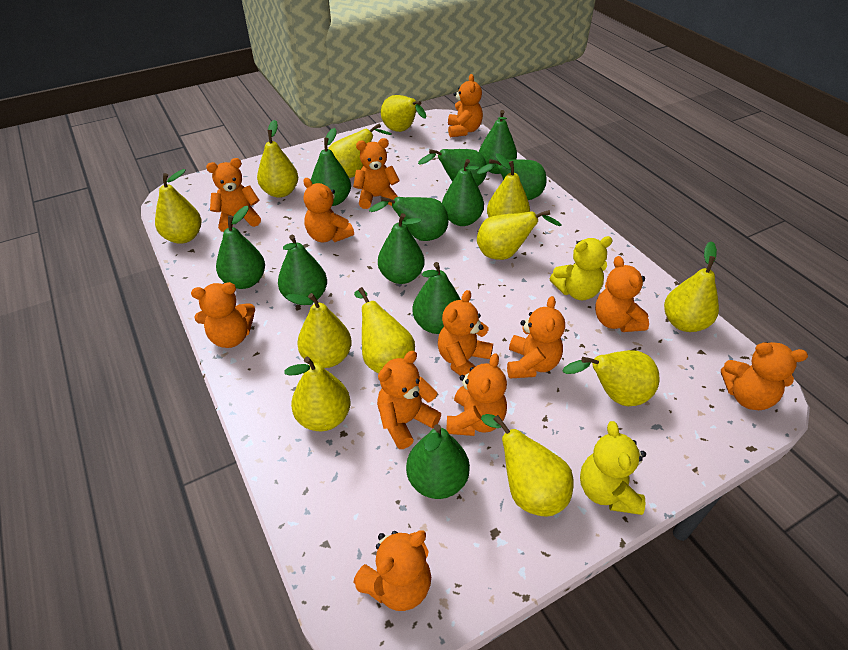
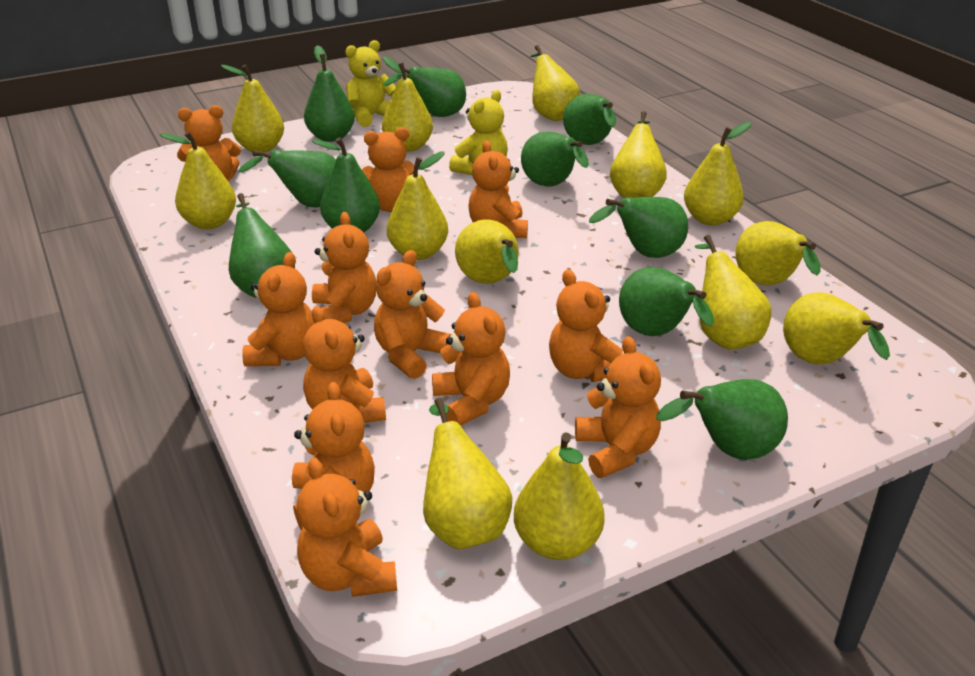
green pear: 11 -> 10
yellow pear: 12 -> 13

